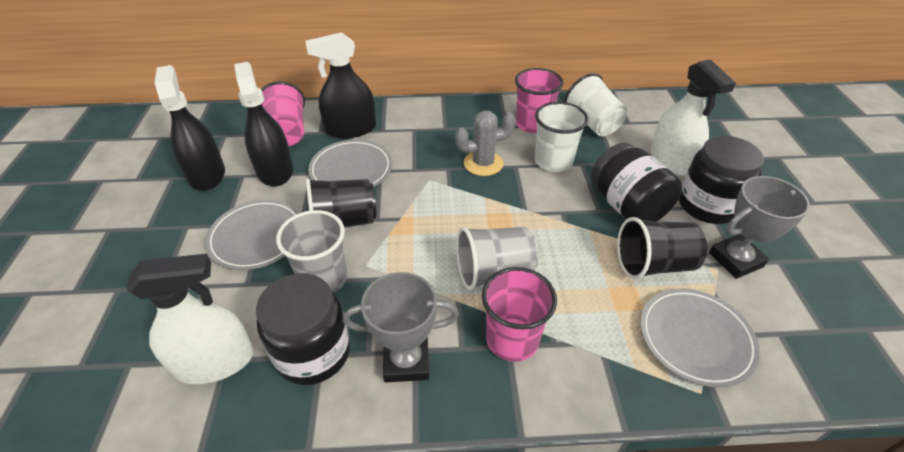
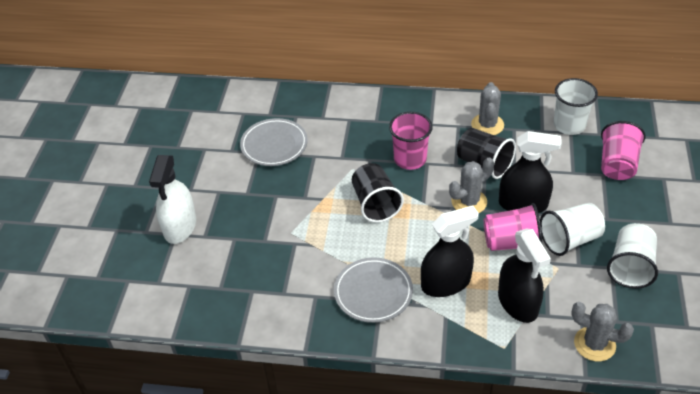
black jar: 3 -> 0
grey cactus: 1 -> 3
grey cup: 2 -> 0
grey plate: 3 -> 2
grey trophy: 2 -> 0
white cup: 2 -> 3
white spray bottle: 2 -> 1

